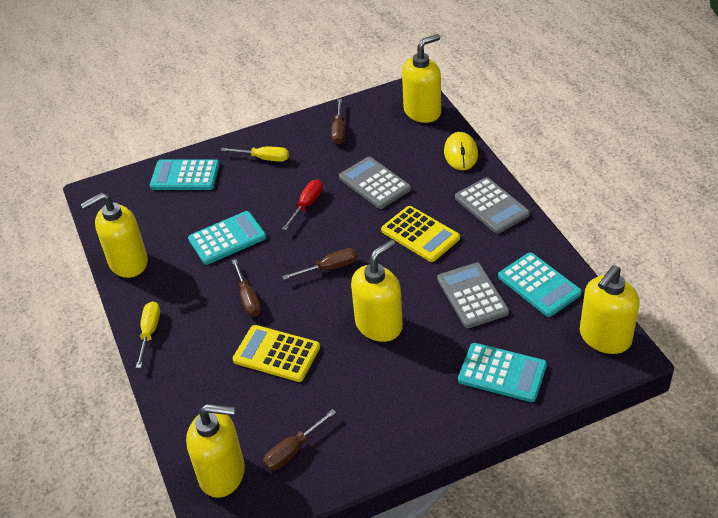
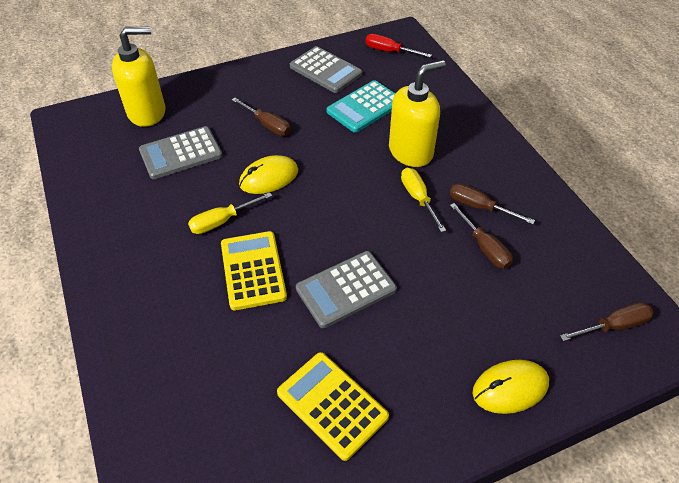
turquoise calculator: 4 -> 1
yellow mouse: 1 -> 2
yellow soap dispenser: 5 -> 2

